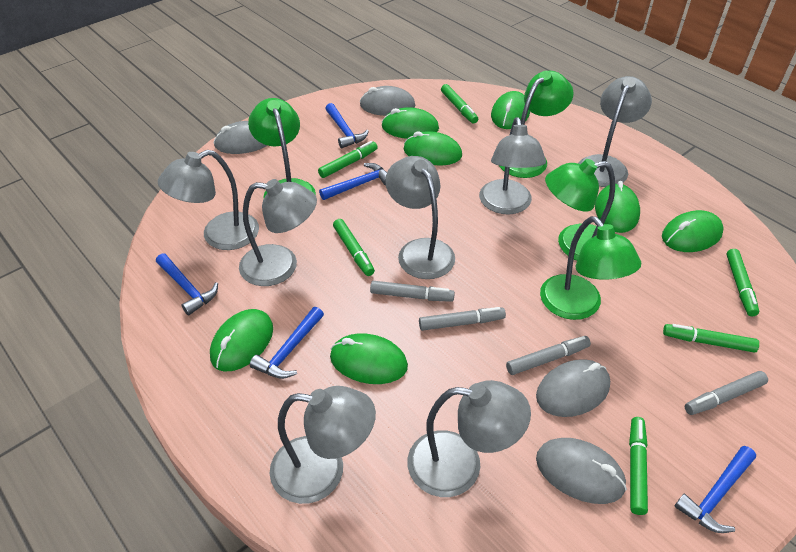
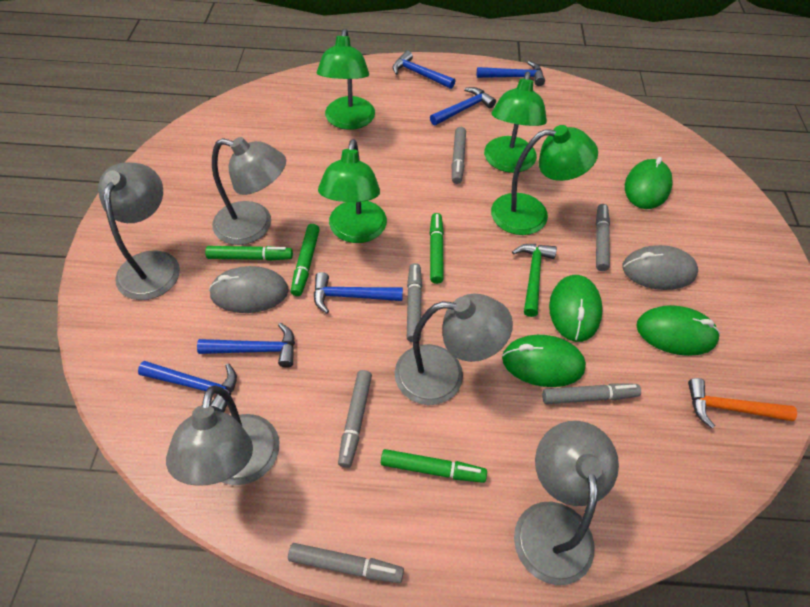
blue hammer: 5 -> 6
green hammer: 0 -> 1
green marker: 6 -> 4
green mouse: 7 -> 4
grey lamp: 7 -> 5
grey marker: 4 -> 6
grey mouse: 4 -> 2
orange hammer: 0 -> 1

